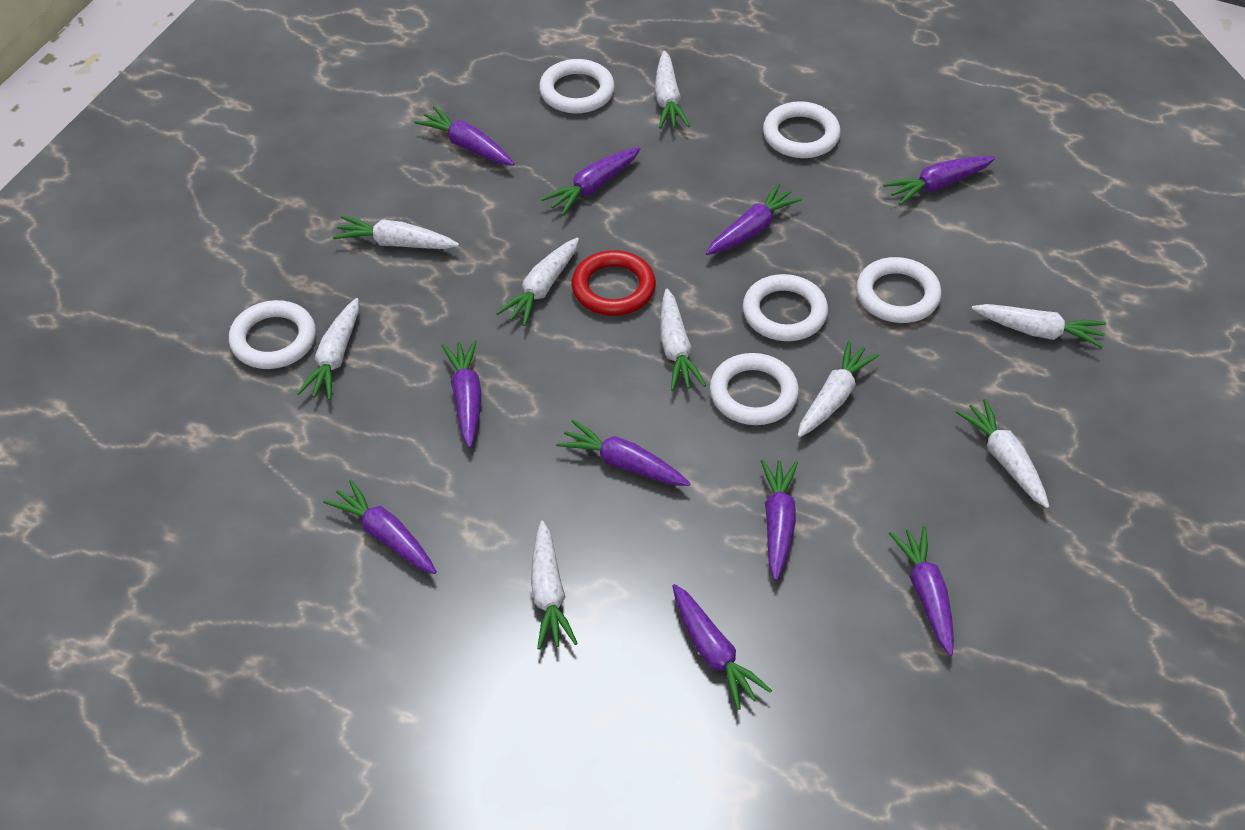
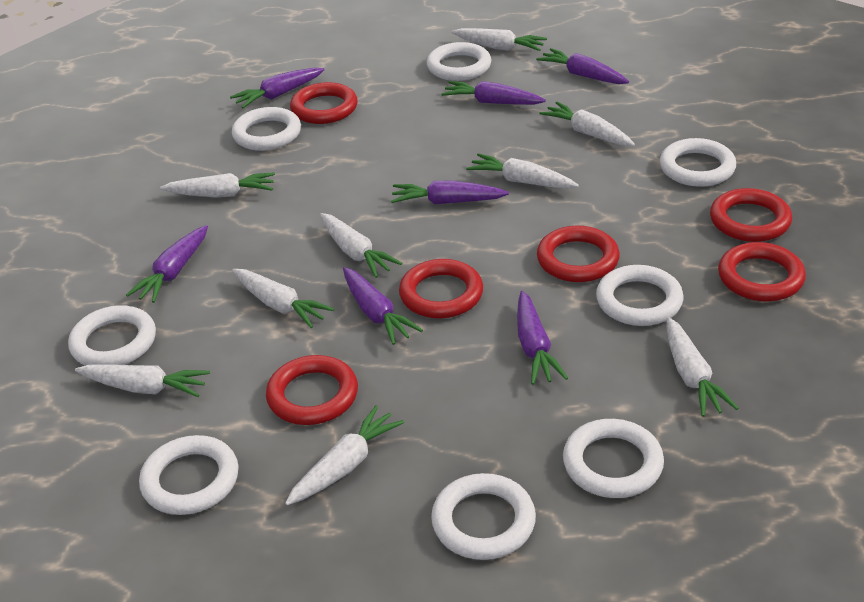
purple carrot: 10 -> 7
red ring: 1 -> 6
white ring: 6 -> 8

